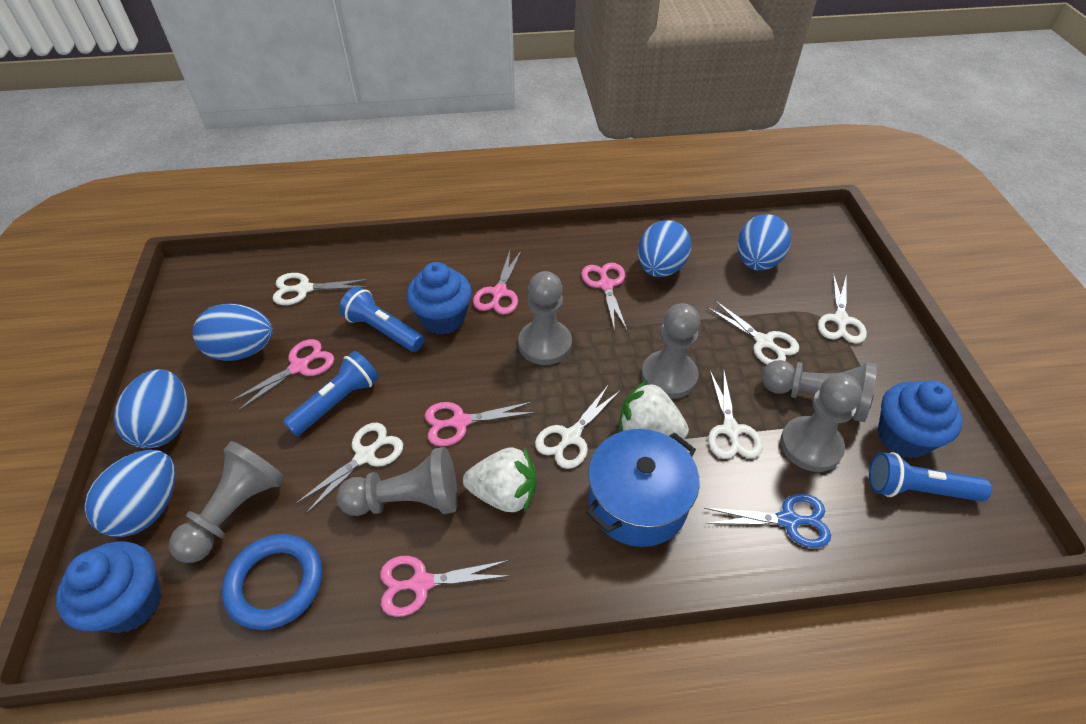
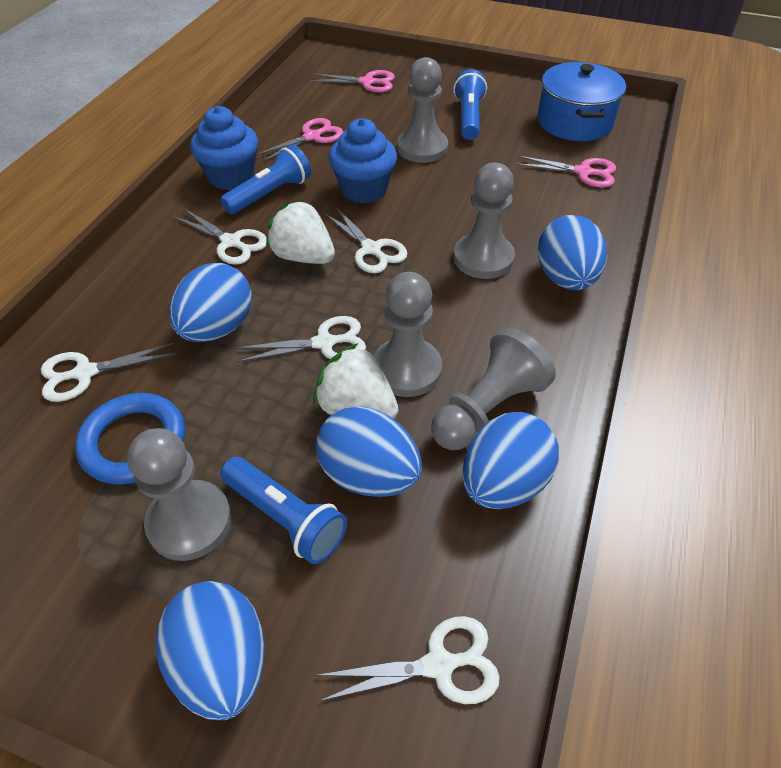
blue cupcake: 3 -> 2
blue scissors: 1 -> 0
grey pawn: 6 -> 5
pink scissors: 5 -> 3
white scissors: 6 -> 5

